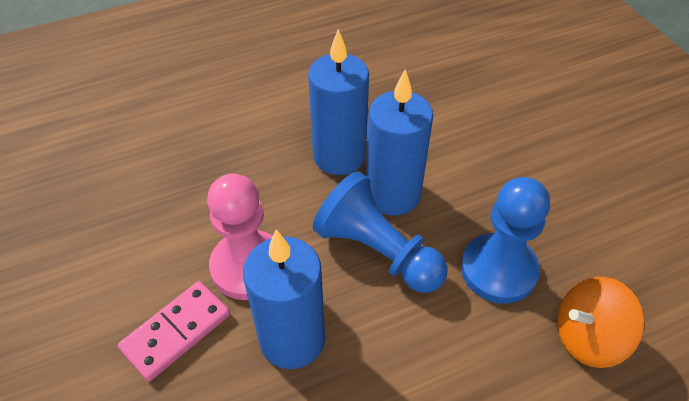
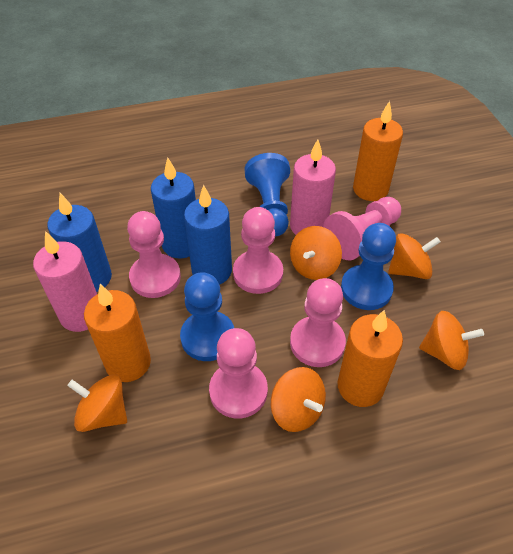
blue pawn: 2 -> 3
orange candle: 0 -> 3
orange spinning top: 1 -> 5
pink candle: 0 -> 2
pink domino: 1 -> 0
pink pawn: 1 -> 5

